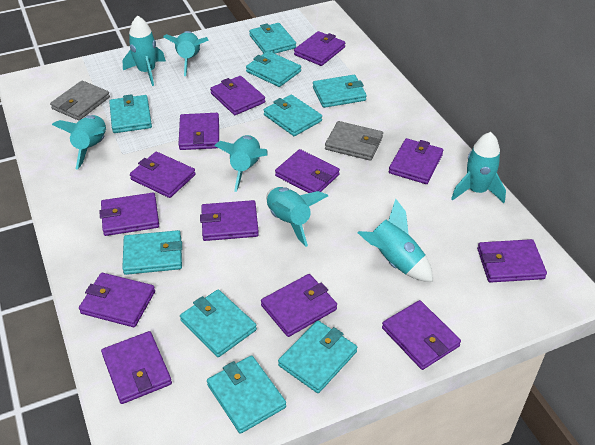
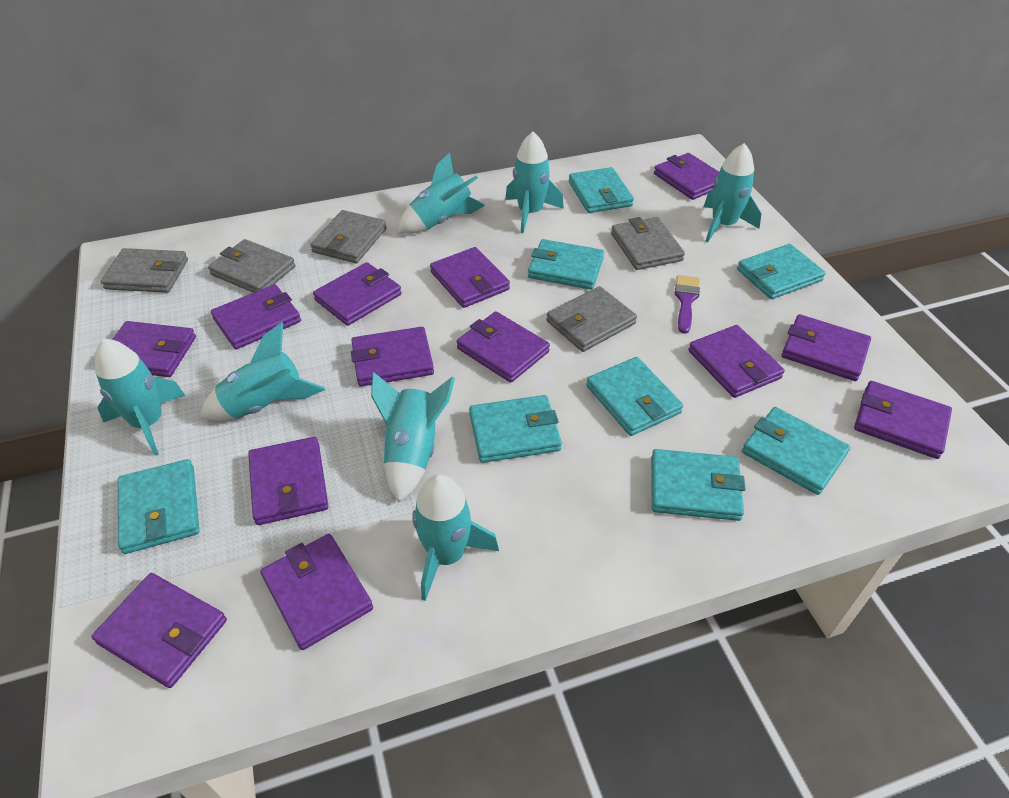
grey wallet: 2 -> 5
purple brush: 0 -> 1
turquoise wallet: 9 -> 8

